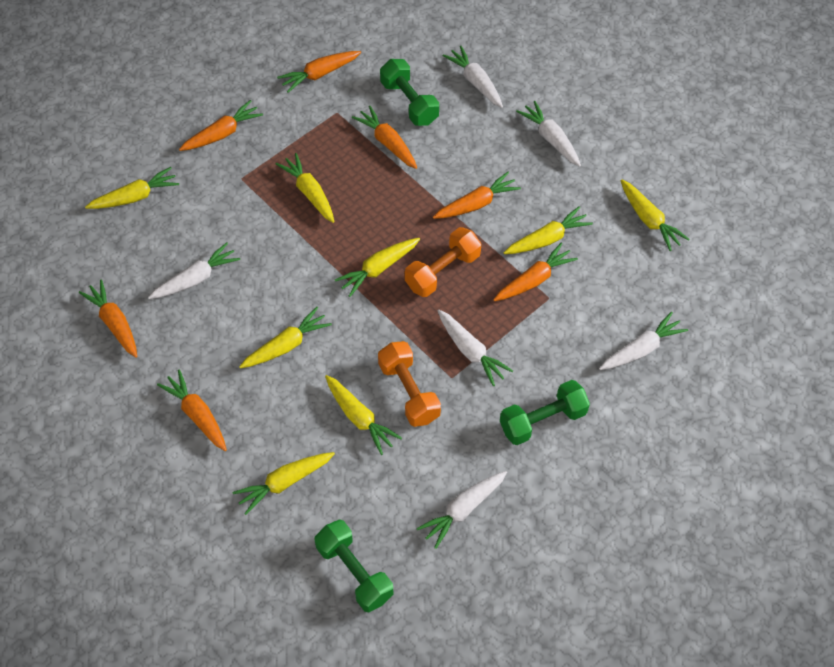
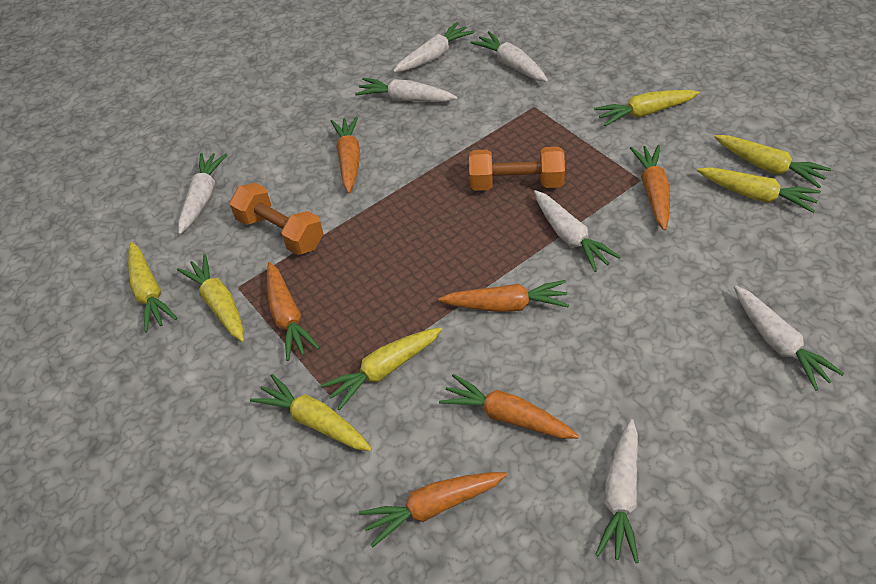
green dumbbell: 3 -> 0
orange carrot: 7 -> 6
white carrot: 6 -> 7
yellow carrot: 8 -> 7

